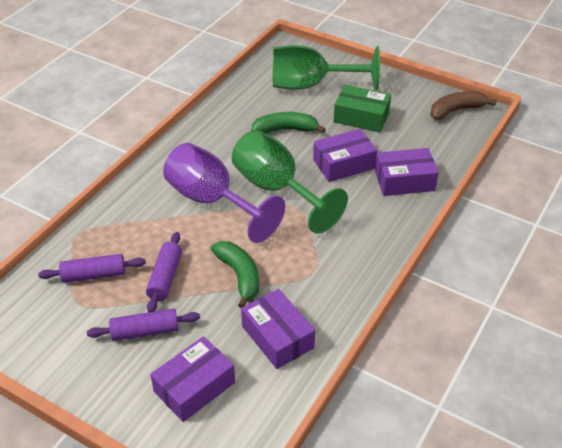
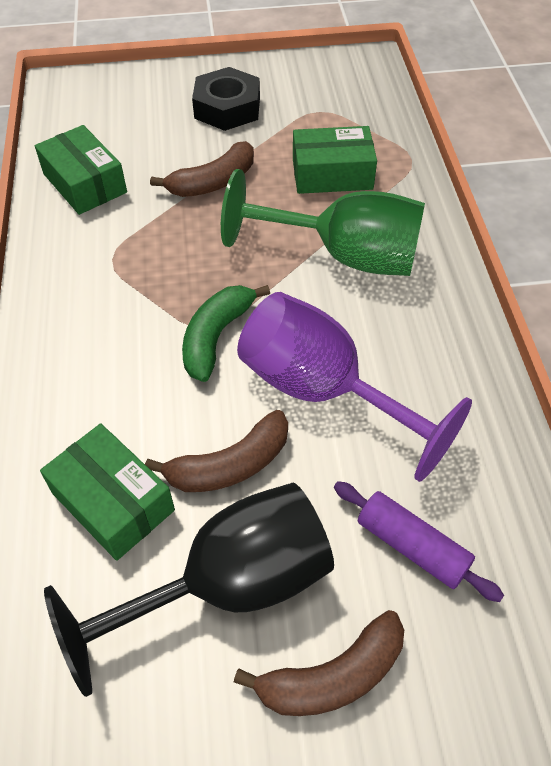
black goblet: 0 -> 1
black nut: 0 -> 1
brown banana: 1 -> 3
green banana: 2 -> 1
green box: 1 -> 3
green goblet: 2 -> 1
purple box: 4 -> 0
purple rolling pin: 3 -> 1

